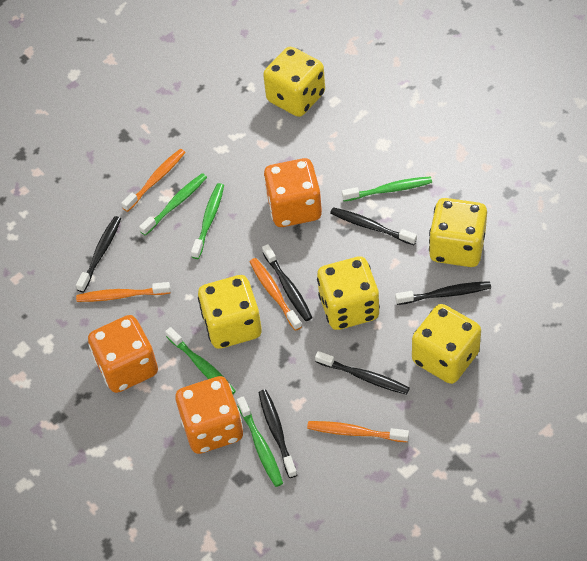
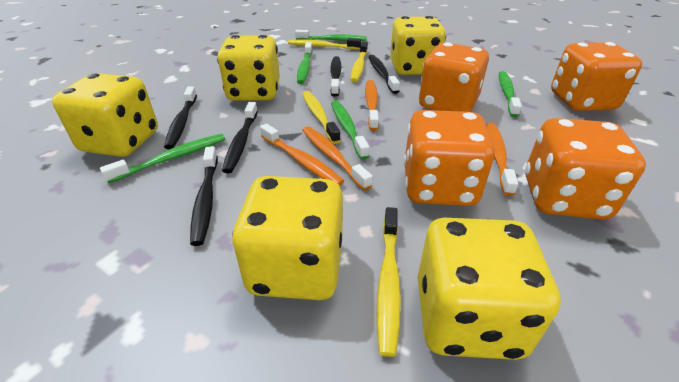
black toothbrush: 6 -> 5
orange dice: 3 -> 4
yellow toothbrush: 0 -> 4

